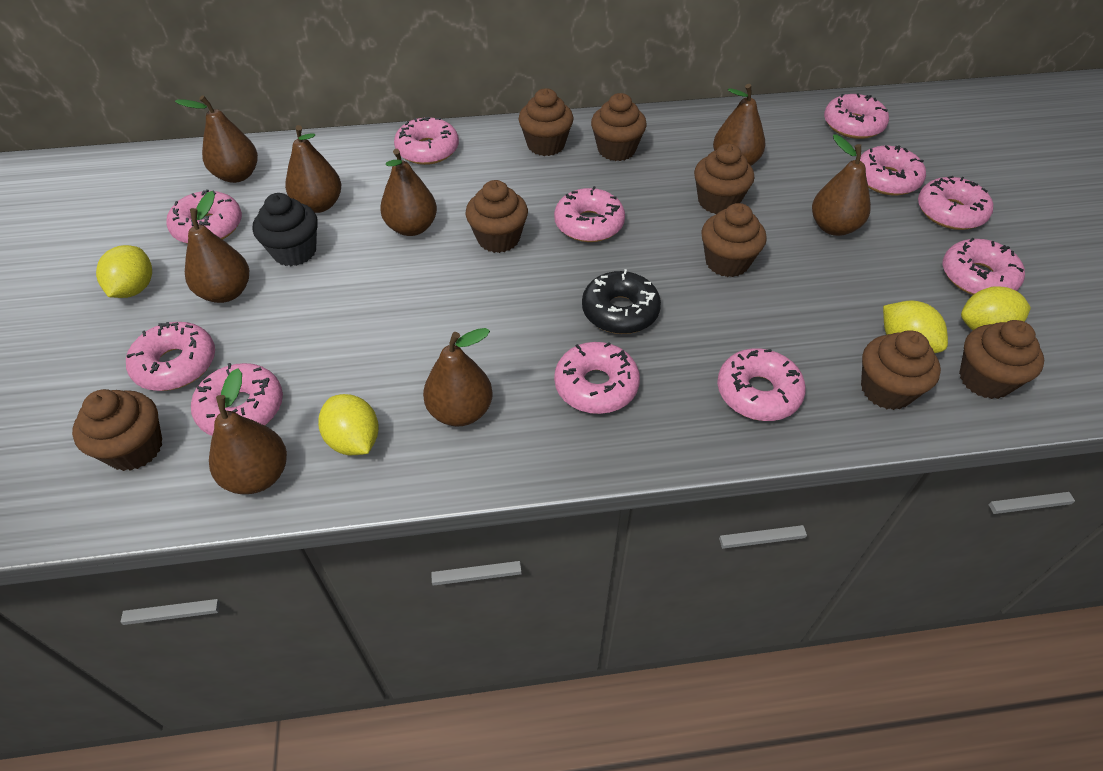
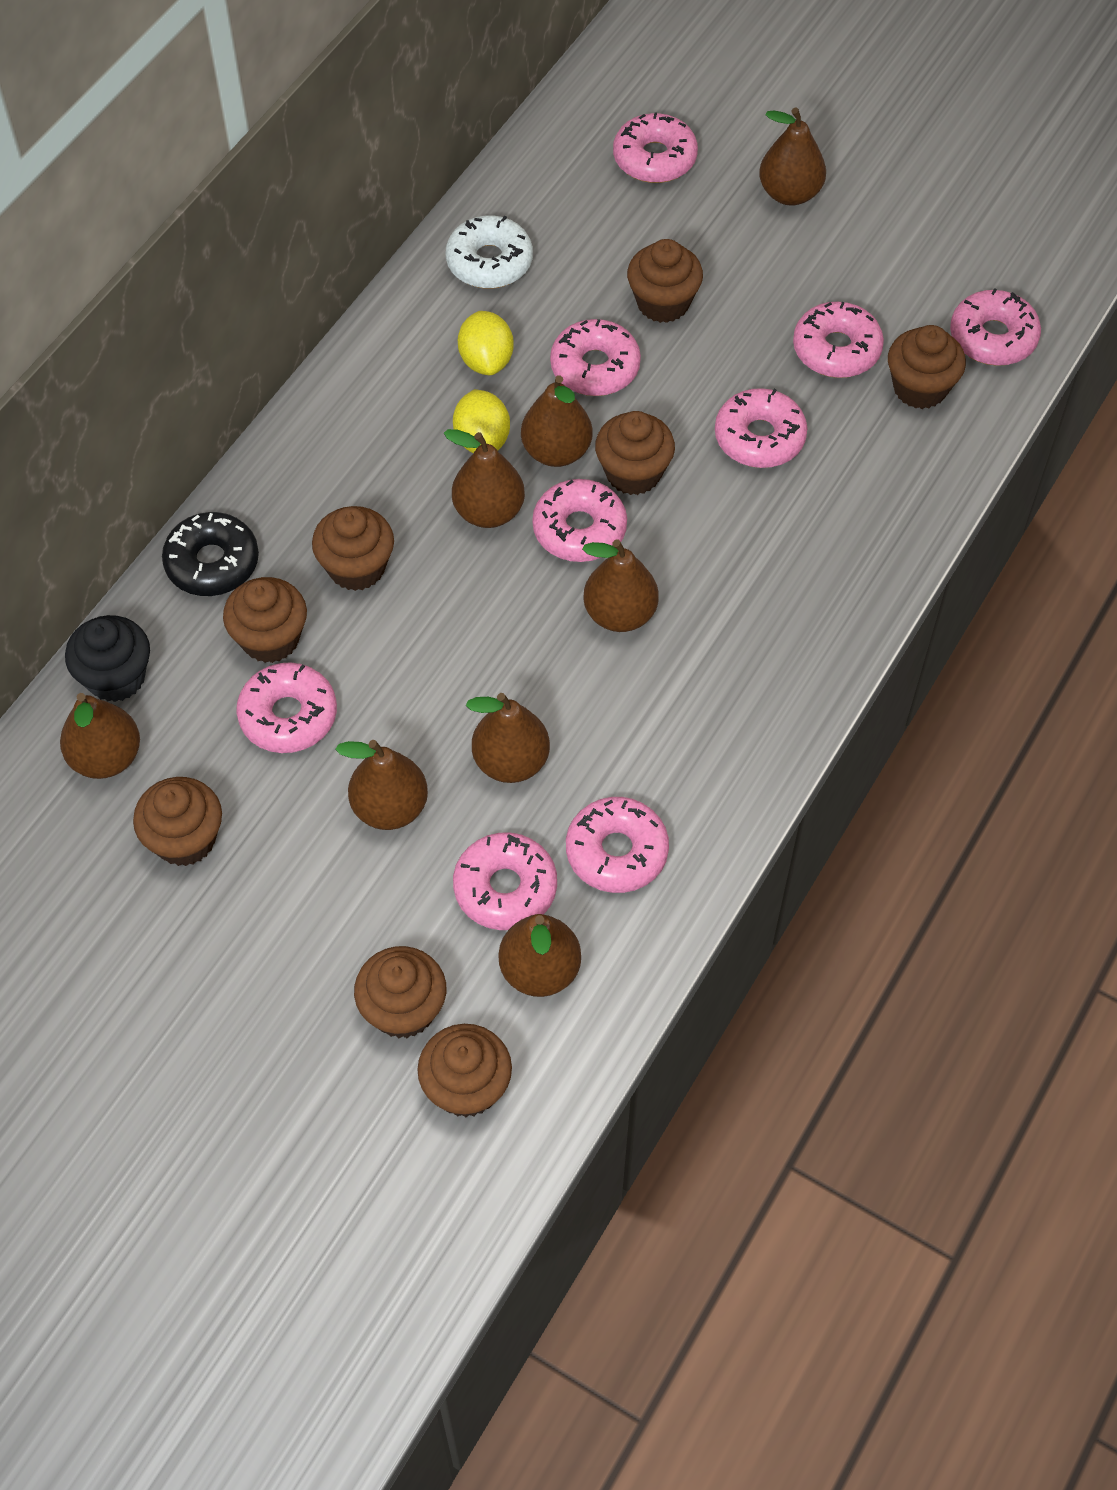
pink donut: 11 -> 9
white donut: 0 -> 1
yellow lemon: 4 -> 2

